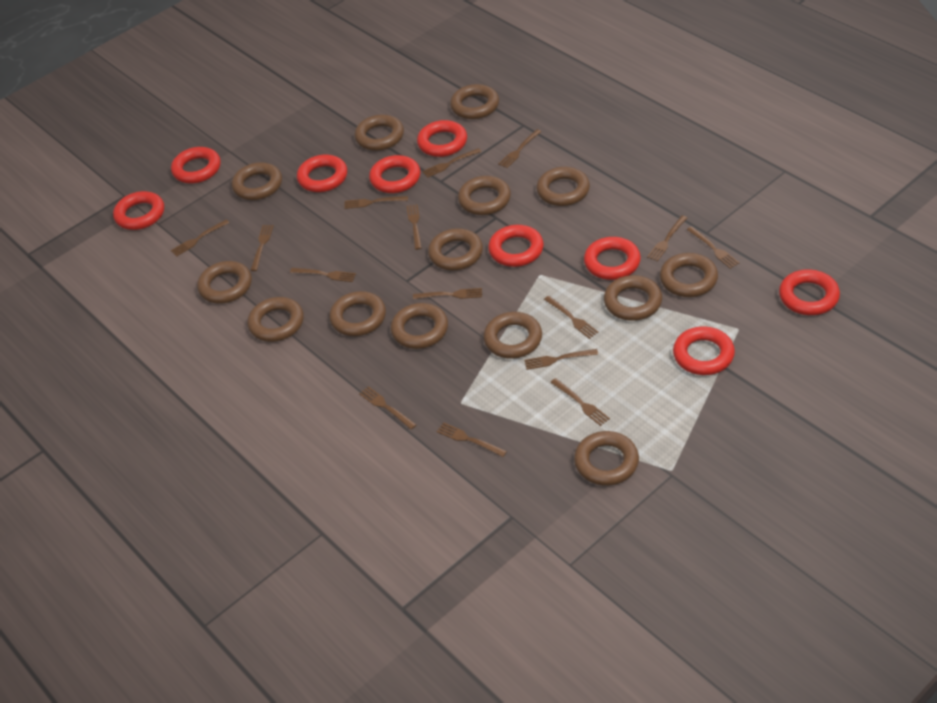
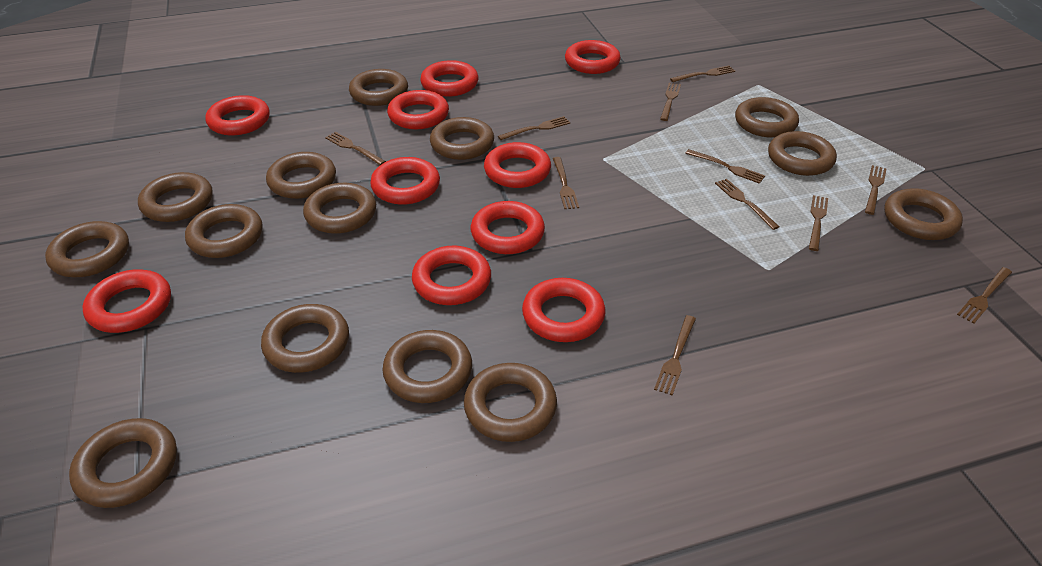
brown fork: 15 -> 11
red ring: 9 -> 10

